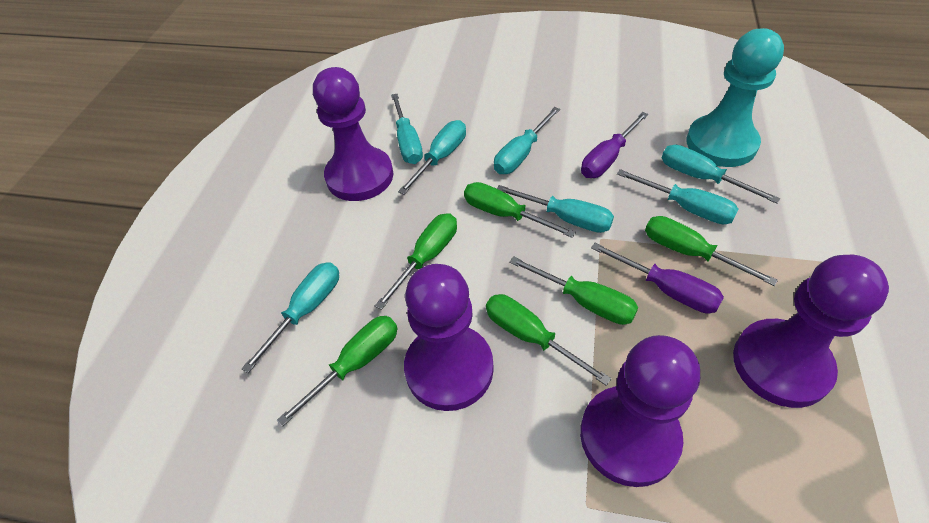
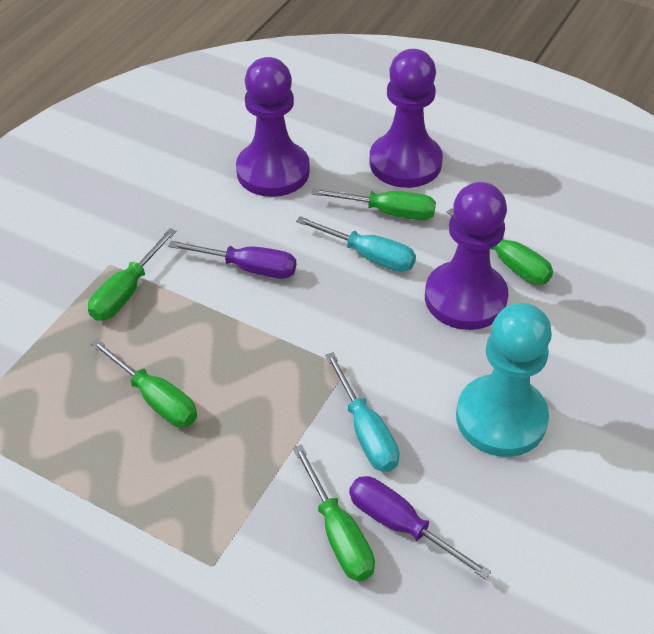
green screwdriver: 6 -> 5
purple pawn: 4 -> 3
turquoise screwdriver: 7 -> 2

